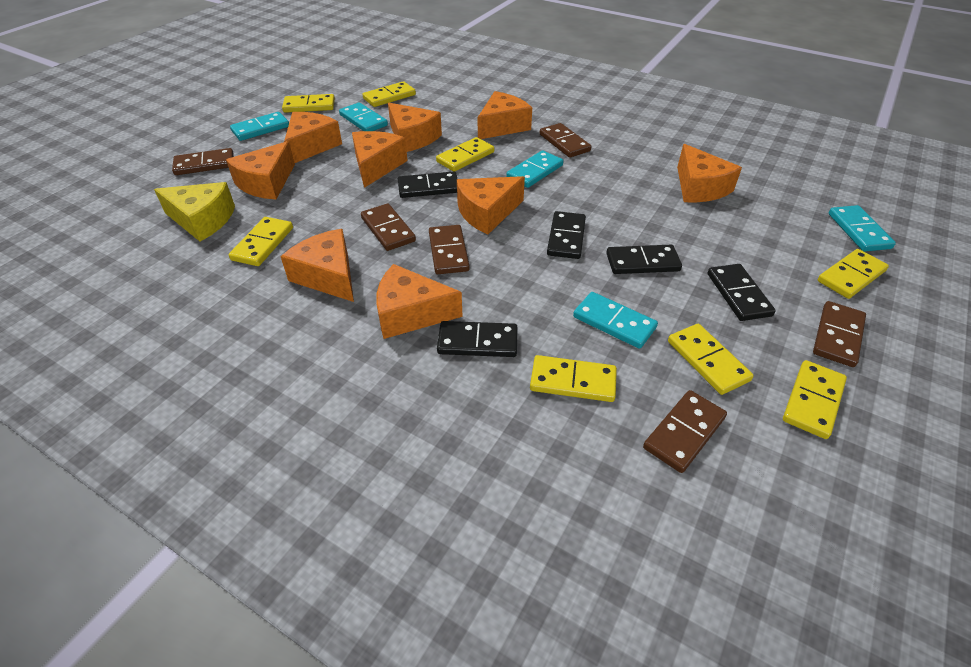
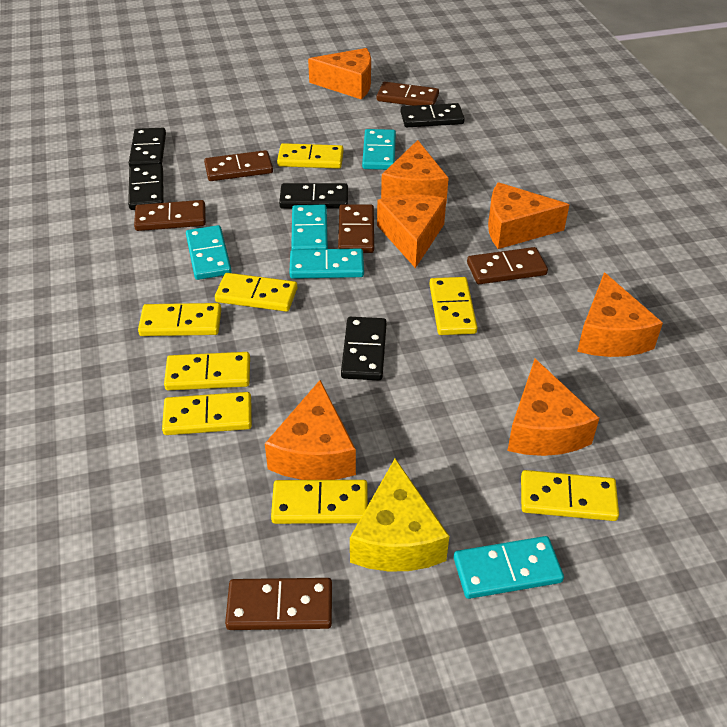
orange cheese: 9 -> 7

